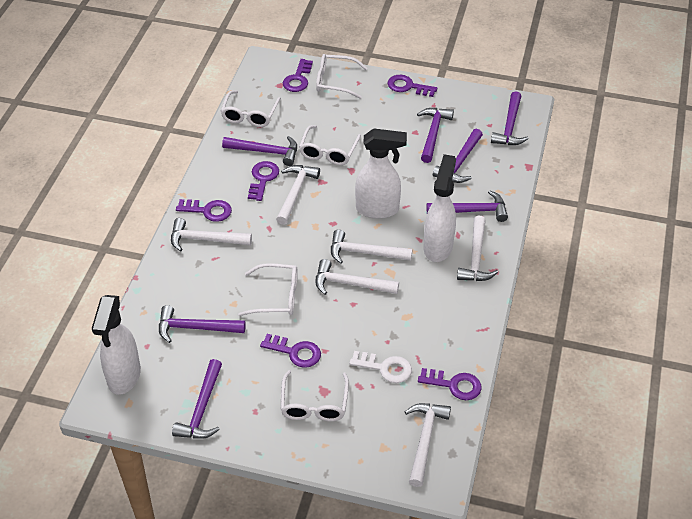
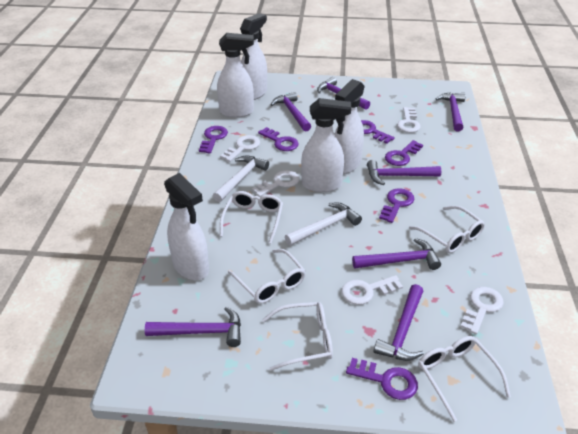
white hammer: 6 -> 2
white key: 1 -> 5
white spray bottle: 3 -> 5

